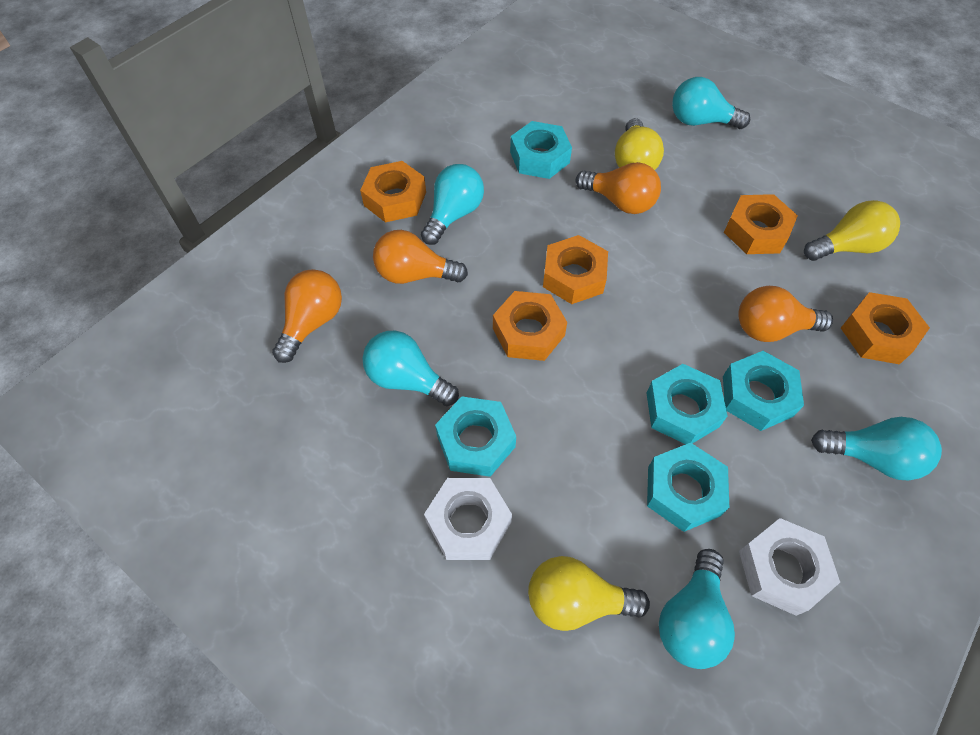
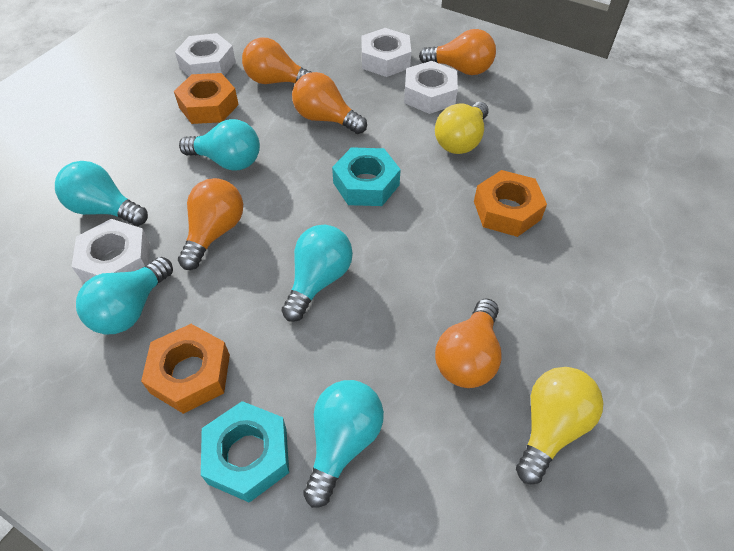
orange light bulb: 4 -> 5
orange nut: 5 -> 3
turquoise nut: 5 -> 2
white nut: 2 -> 4
yellow light bulb: 3 -> 2

